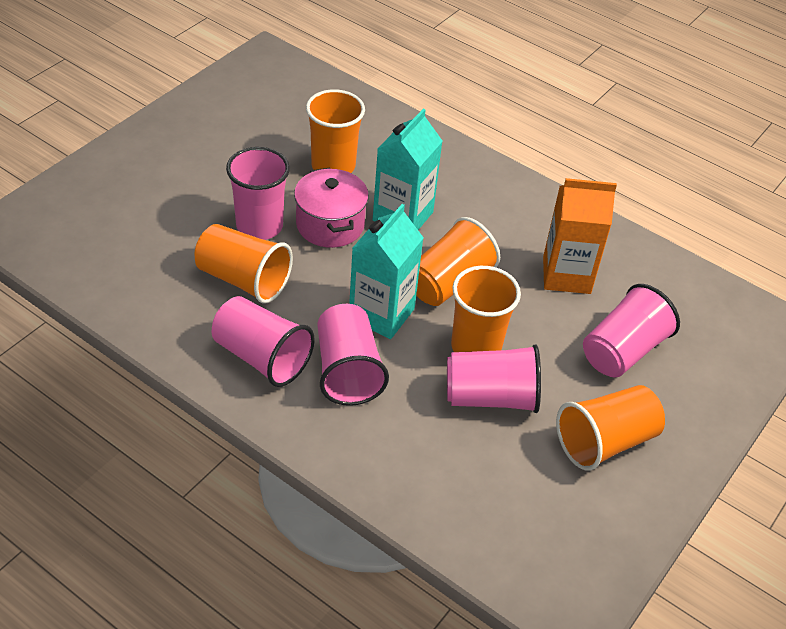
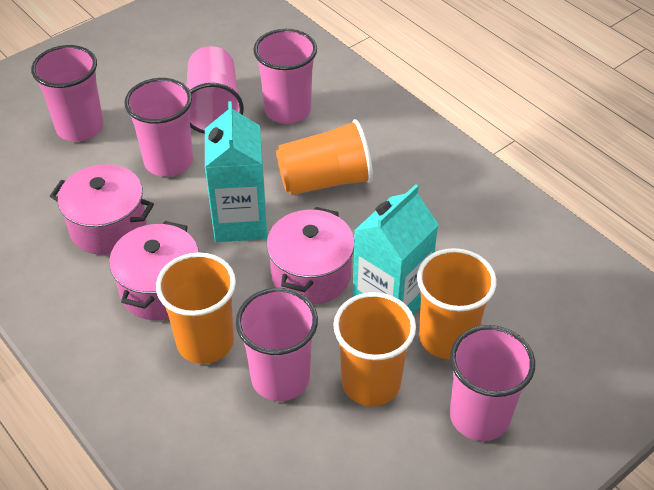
orange carton: 1 -> 0
orange cup: 5 -> 4
pink cup: 5 -> 6
pink pot: 1 -> 3

